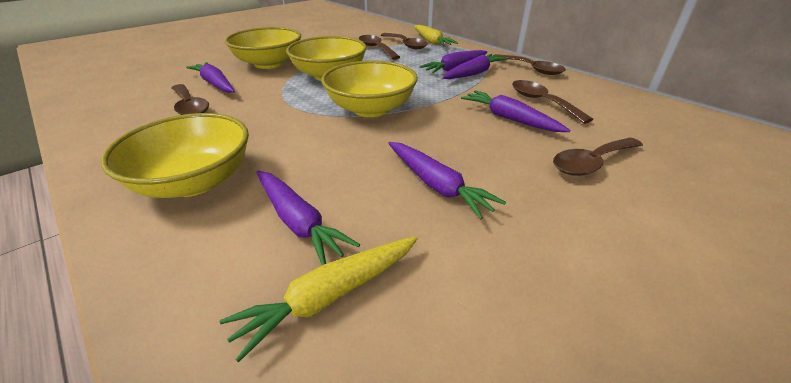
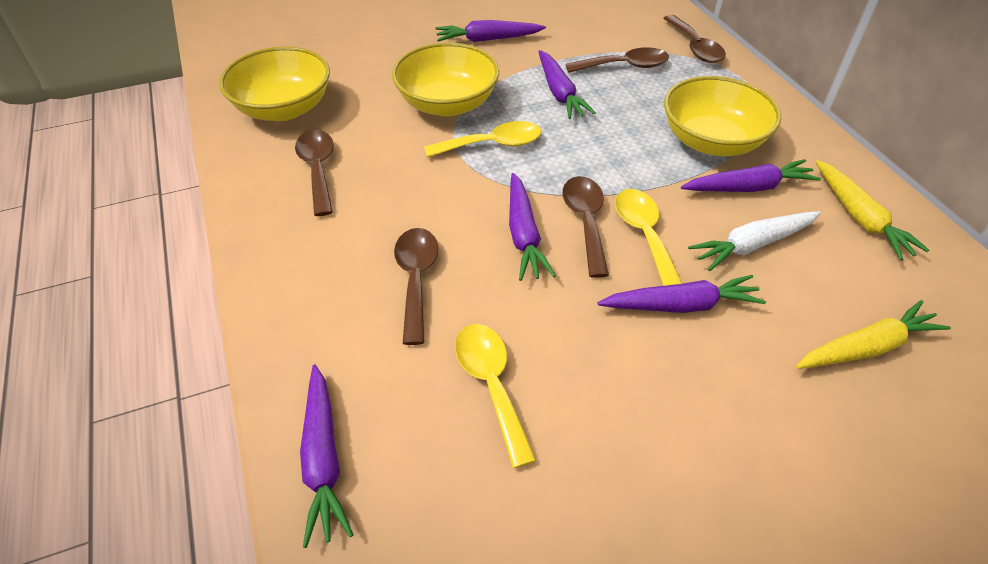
brown spoon: 6 -> 5
white carrot: 0 -> 1
yellow bowl: 4 -> 3
yellow spoon: 0 -> 3

